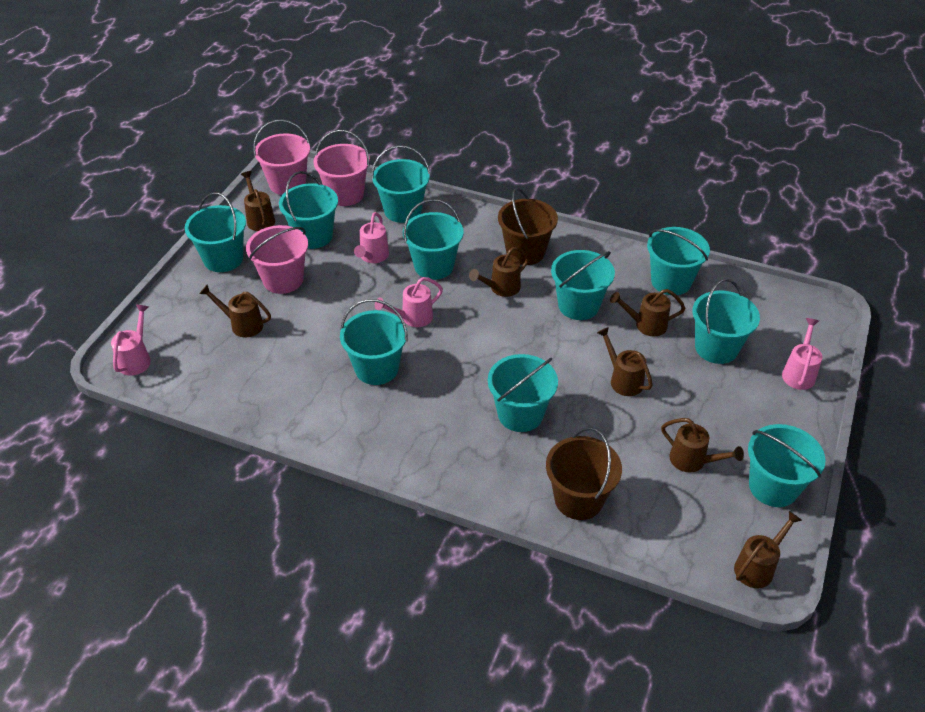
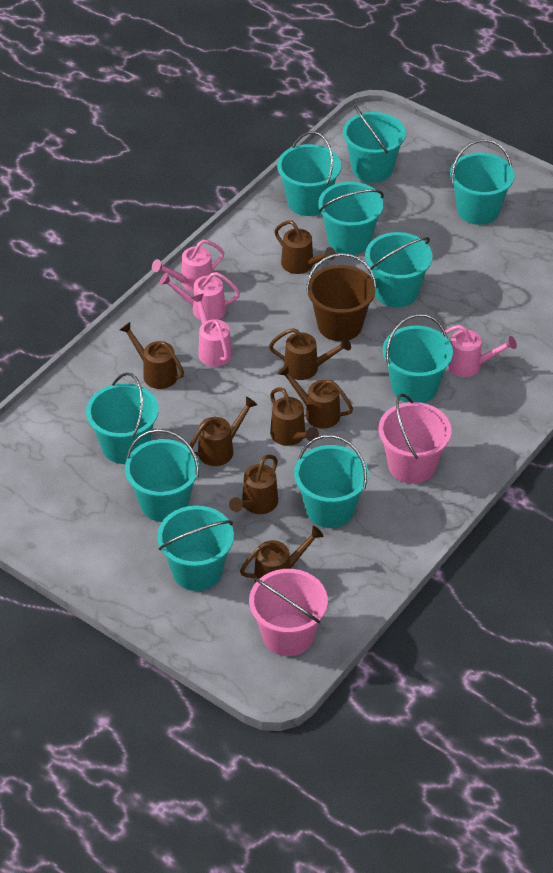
brown bucket: 2 -> 1
brown watering can: 7 -> 8
pink bucket: 3 -> 2

